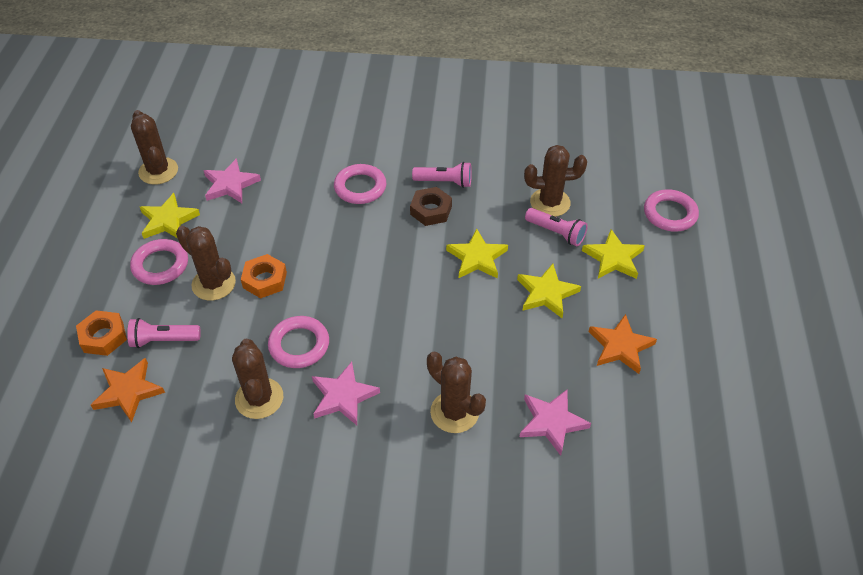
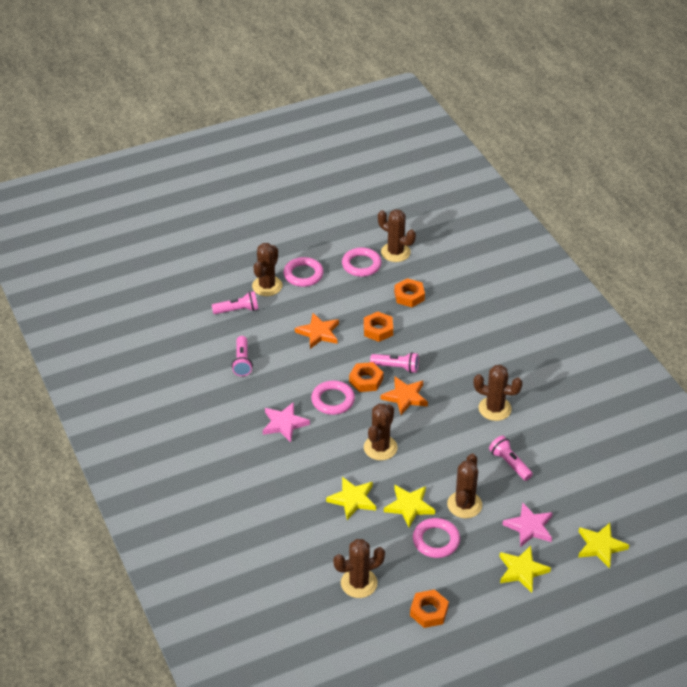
brown cactus: 5 -> 6
brown nut: 1 -> 0
orange nut: 2 -> 4
pink flashlight: 3 -> 4
pink star: 3 -> 2

